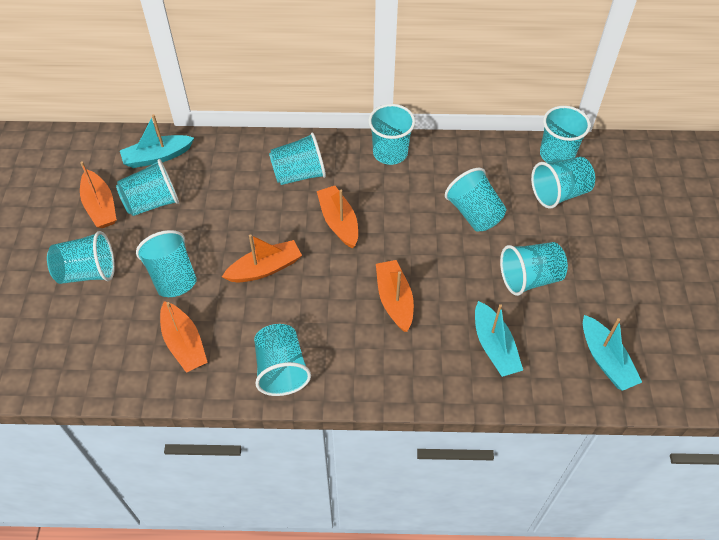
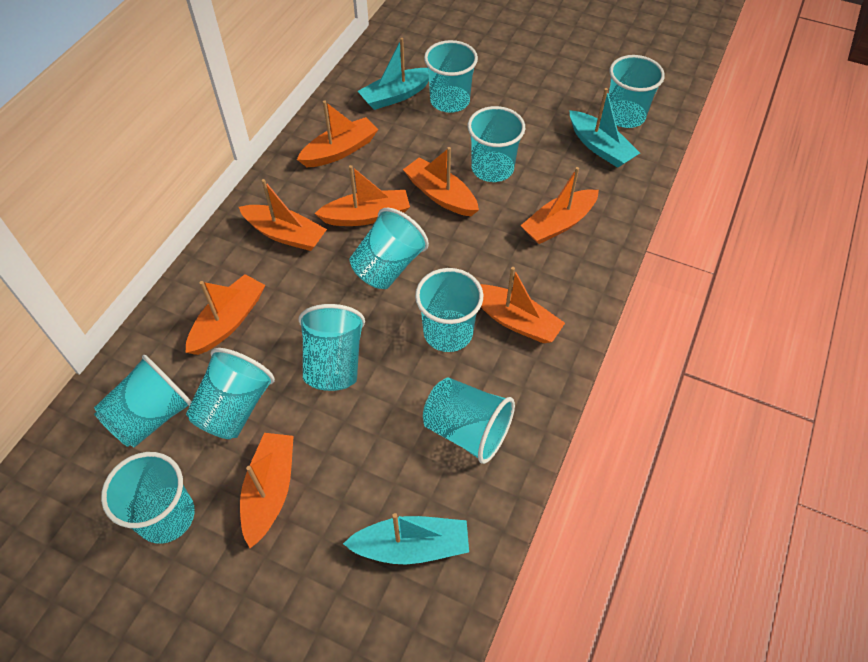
orange boat: 5 -> 8

